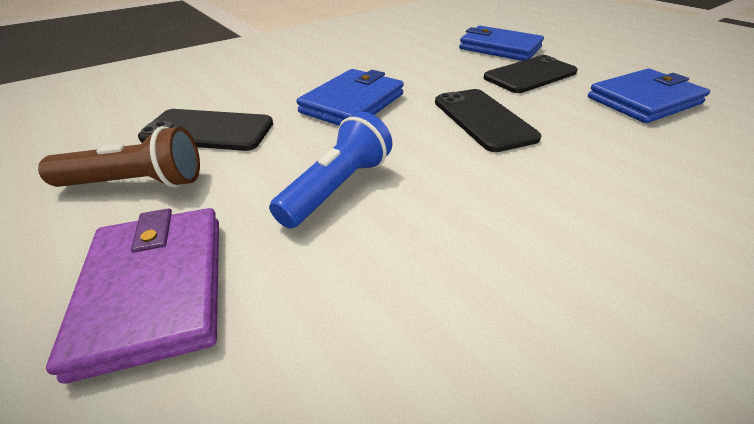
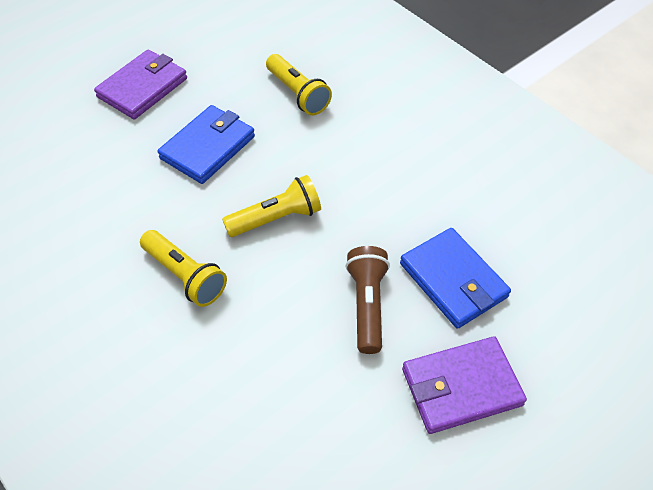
black phone: 3 -> 0
blue flashlight: 1 -> 0
blue wallet: 3 -> 2
purple wallet: 1 -> 2
yellow flashlight: 0 -> 3

